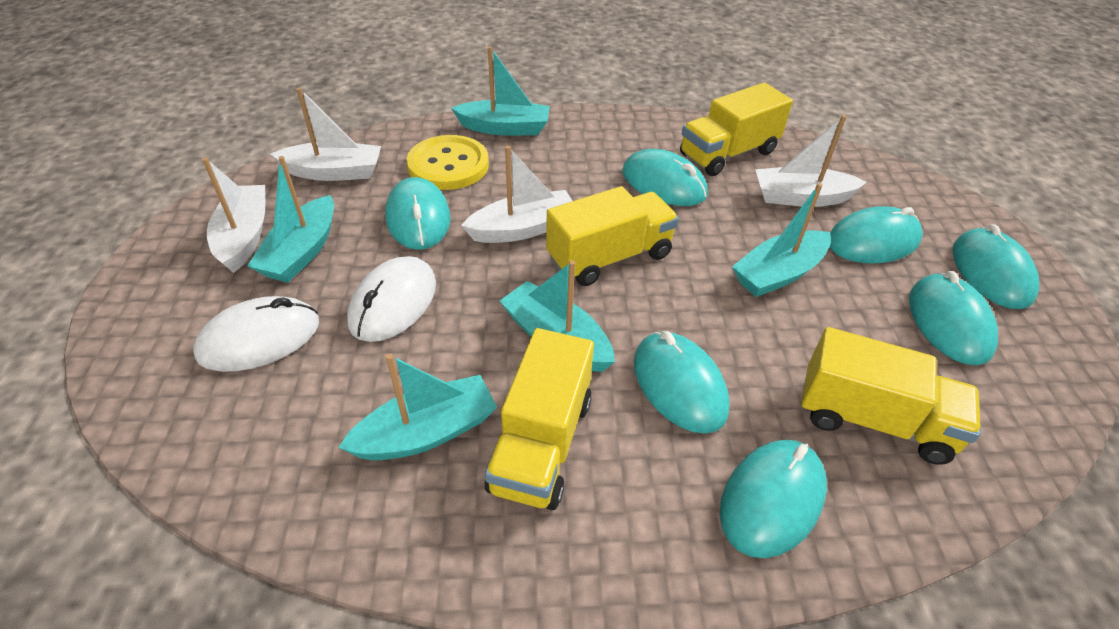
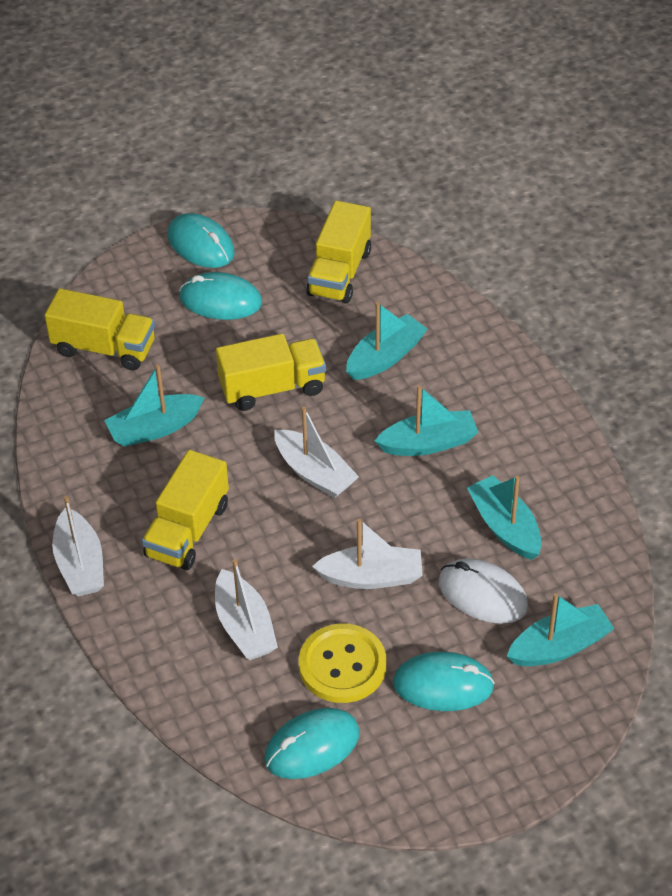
turquoise mouse: 7 -> 4
white mouse: 2 -> 1

